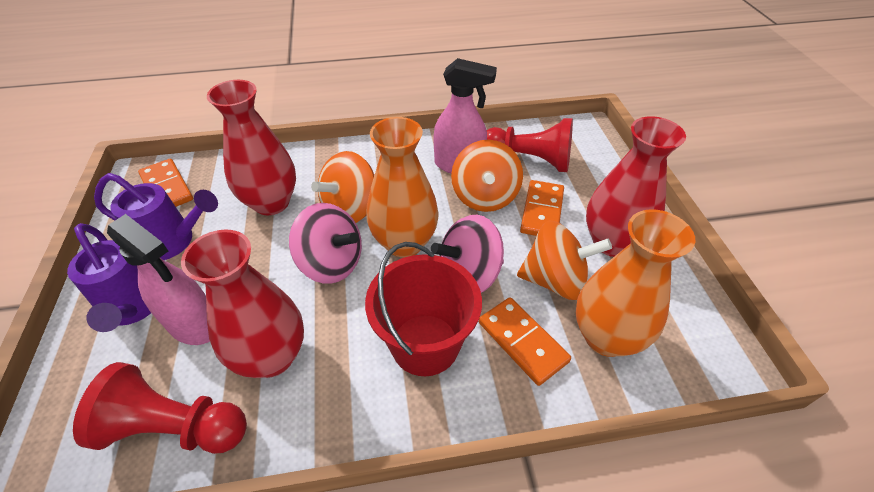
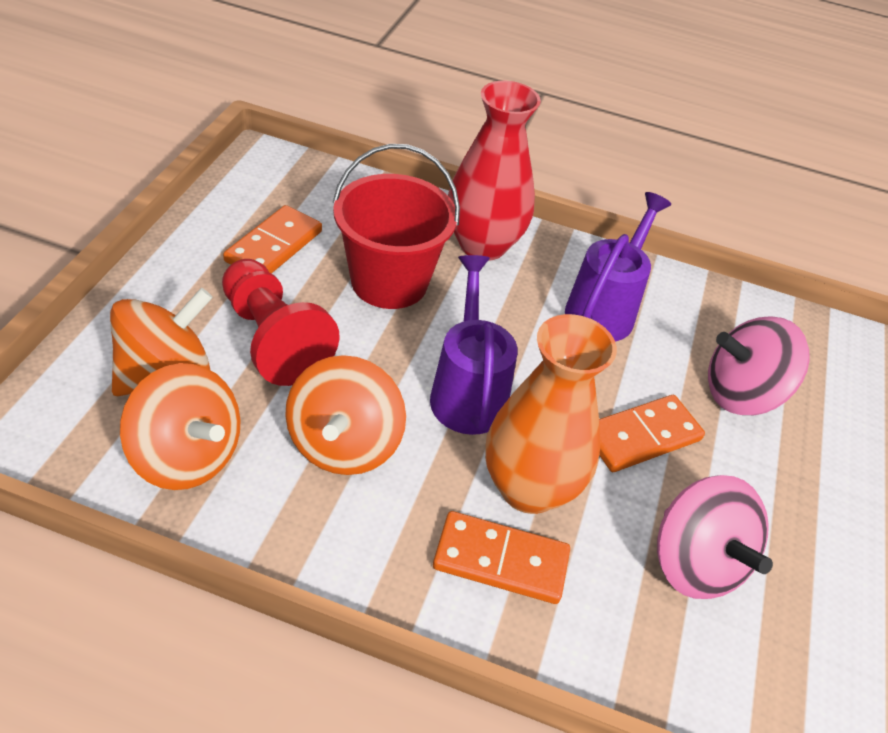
orange vase: 2 -> 1
pink spray bottle: 2 -> 0
red pawn: 2 -> 1
red vase: 3 -> 1

